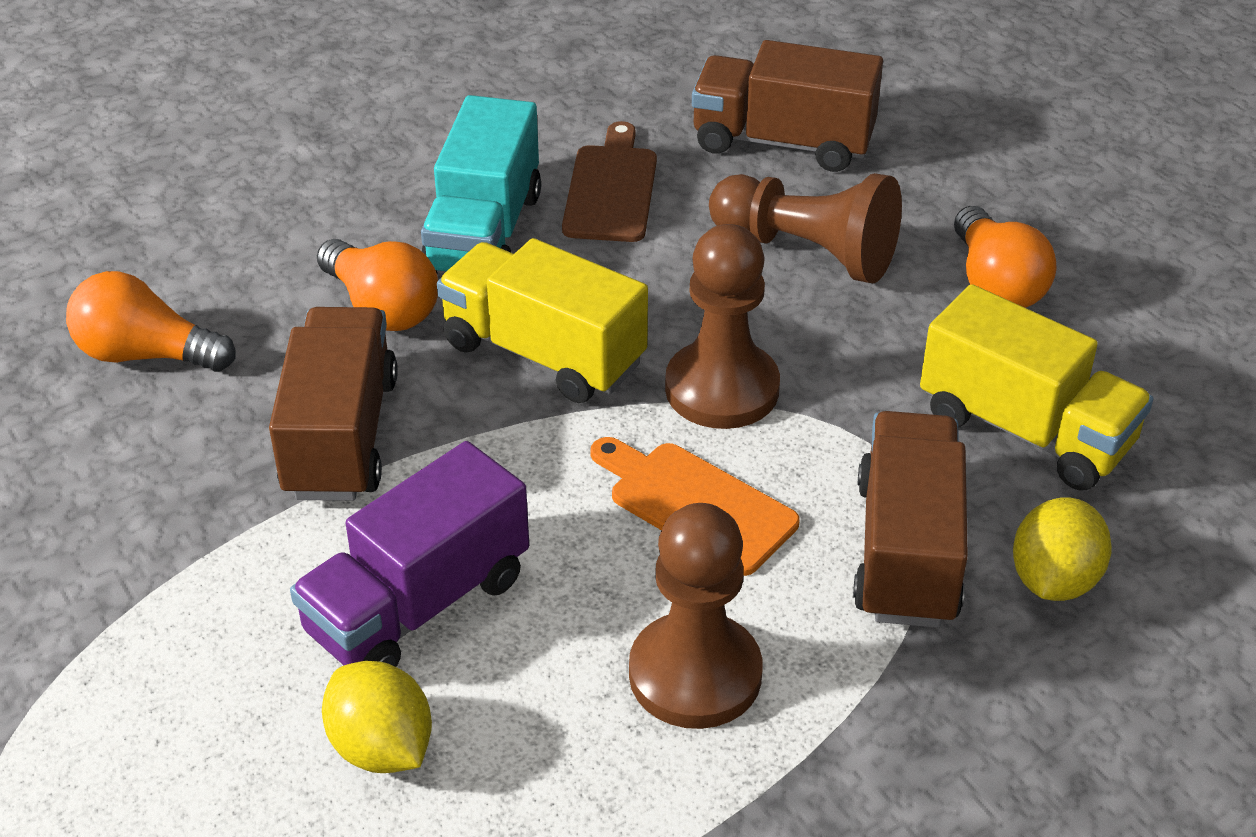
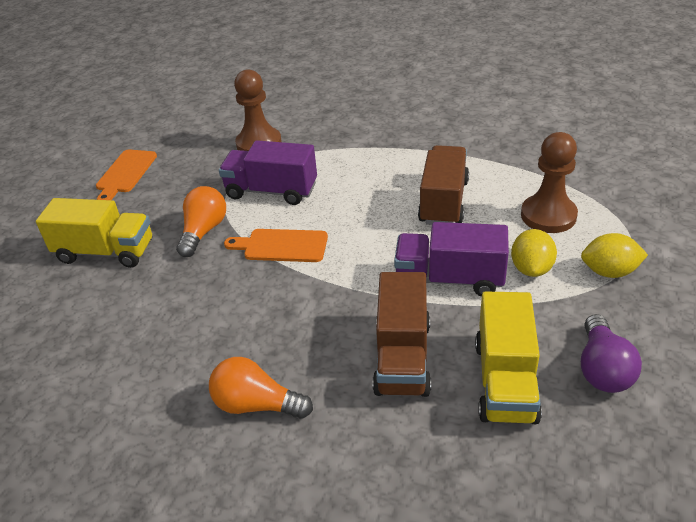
brown cutting board: 1 -> 0
brown pawn: 3 -> 2
brown truck: 3 -> 2
orange cutting board: 1 -> 2
orange light bulb: 3 -> 2
purple light bulb: 0 -> 1
purple truck: 1 -> 2
turquoise truck: 1 -> 0

